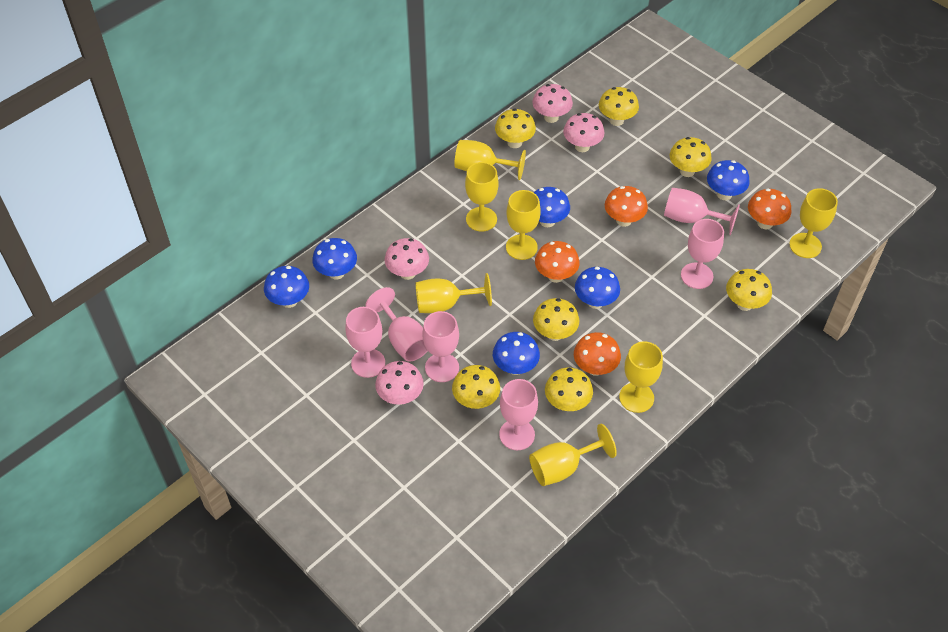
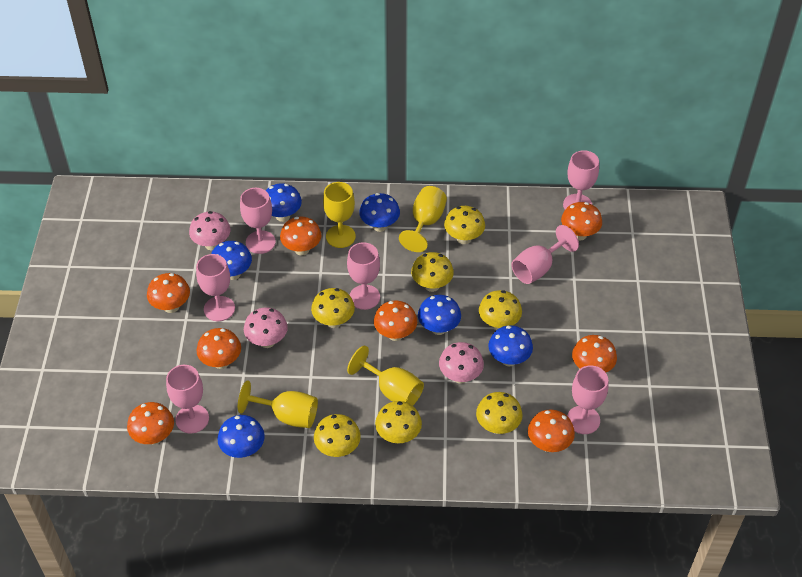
orange mushroom: 4 -> 8
pink goblet: 6 -> 7
pink mushroom: 4 -> 3
yellow goblet: 7 -> 4

